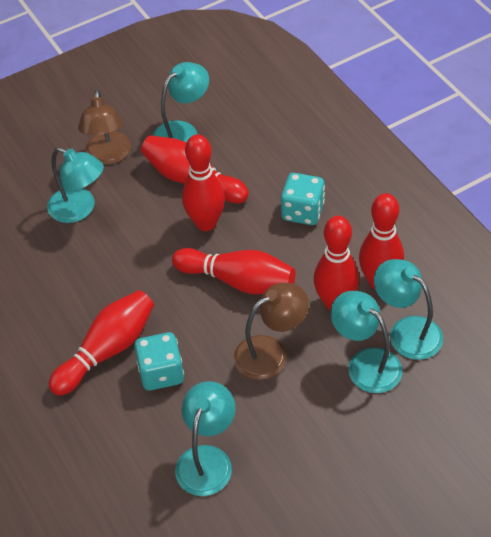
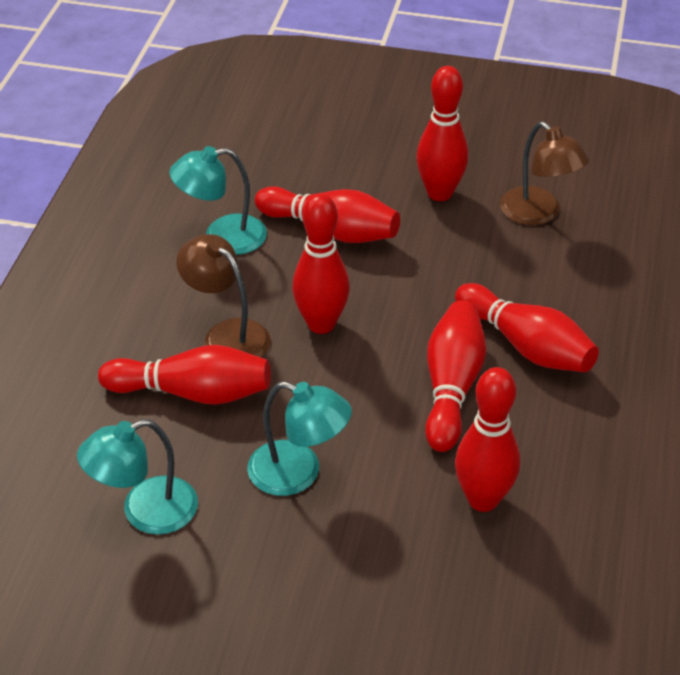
red bowling pin: 6 -> 7
turquoise dice: 2 -> 0
turquoise lamp: 5 -> 3

